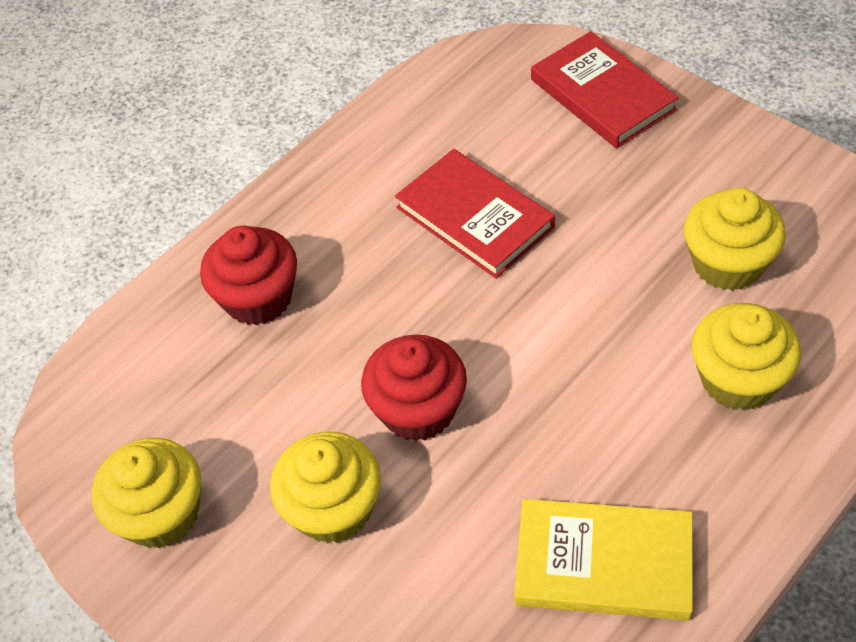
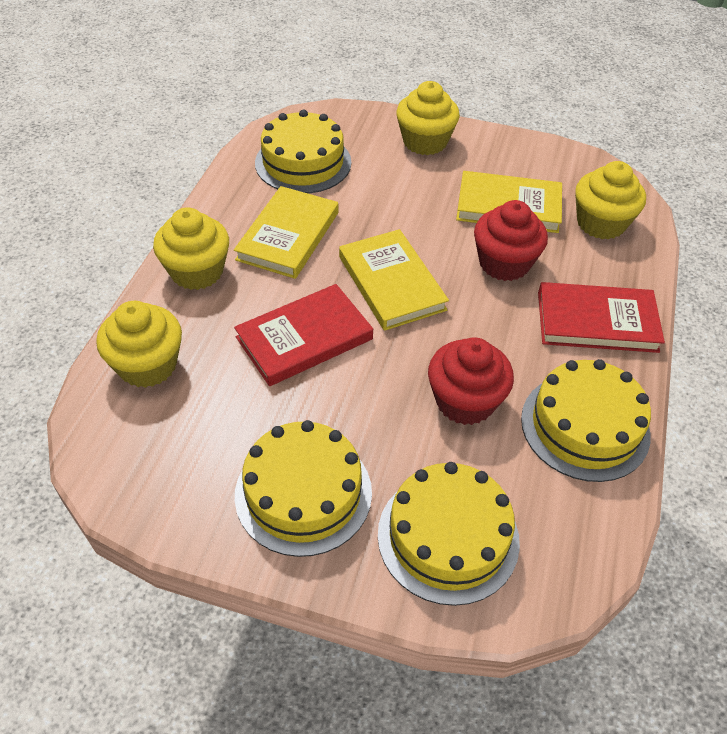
yellow book: 1 -> 3
yellow cake: 0 -> 4

